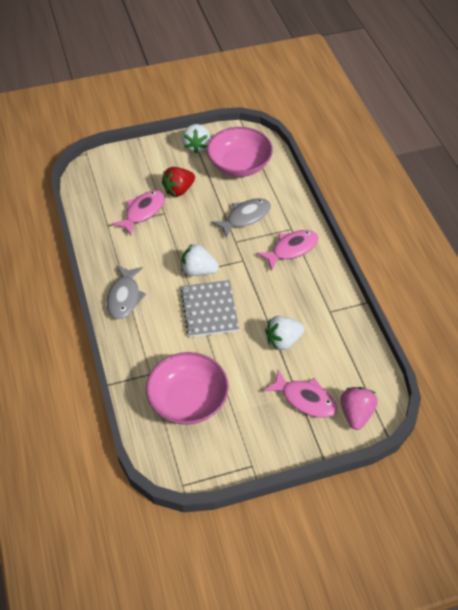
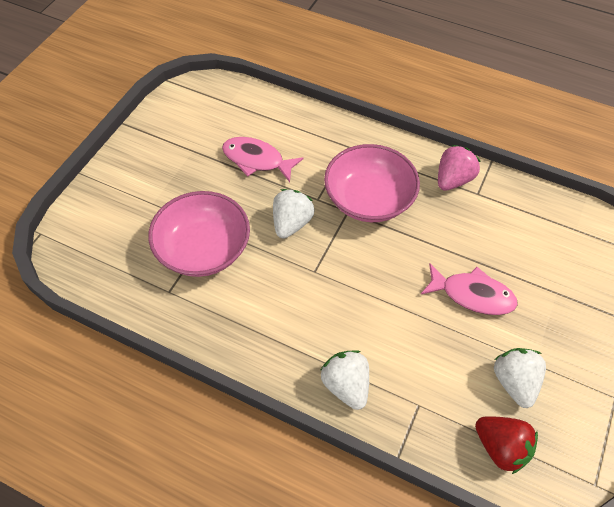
grey fish: 2 -> 0
grey notebook: 1 -> 0
pink fish: 3 -> 2

